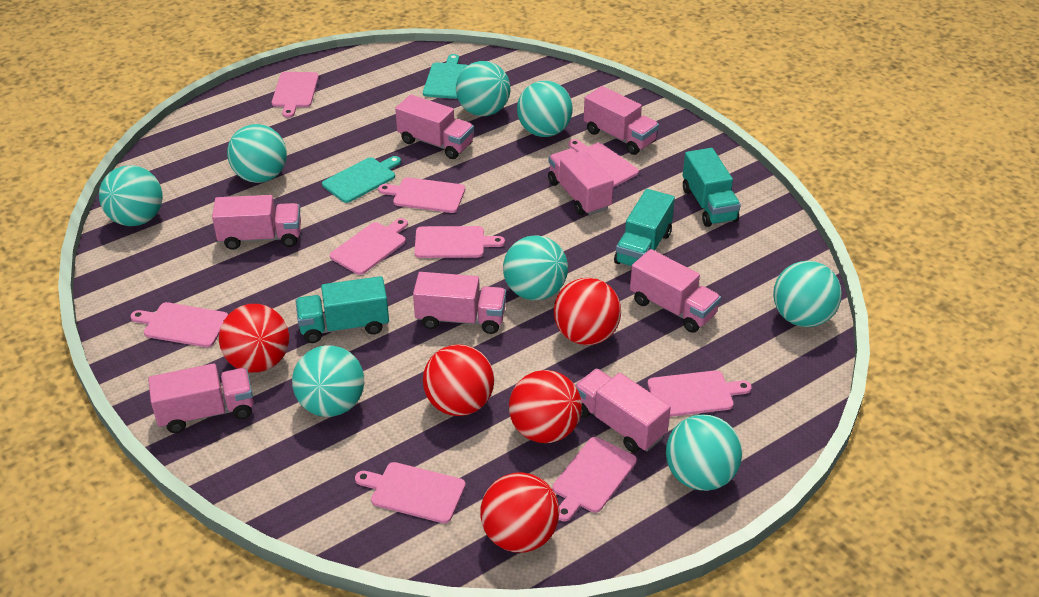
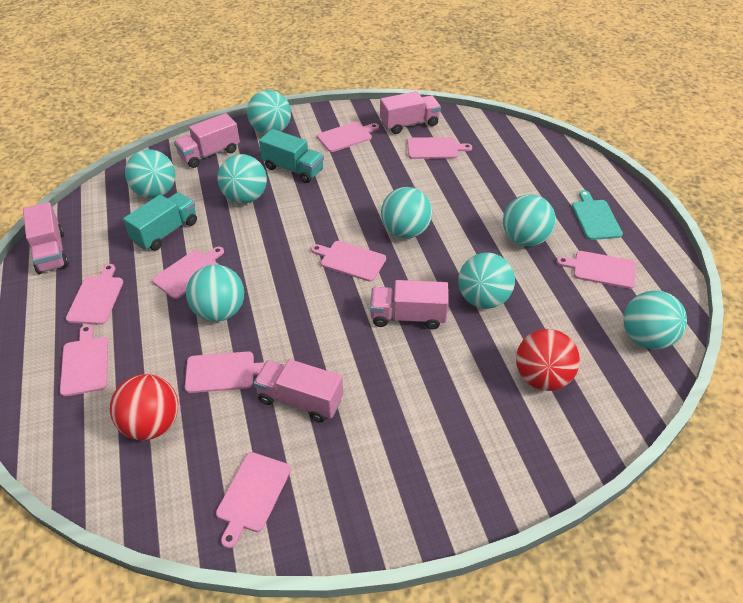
pink truck: 8 -> 5
red ball: 5 -> 2
turquoise cutting board: 2 -> 1
turquoise truck: 3 -> 2

